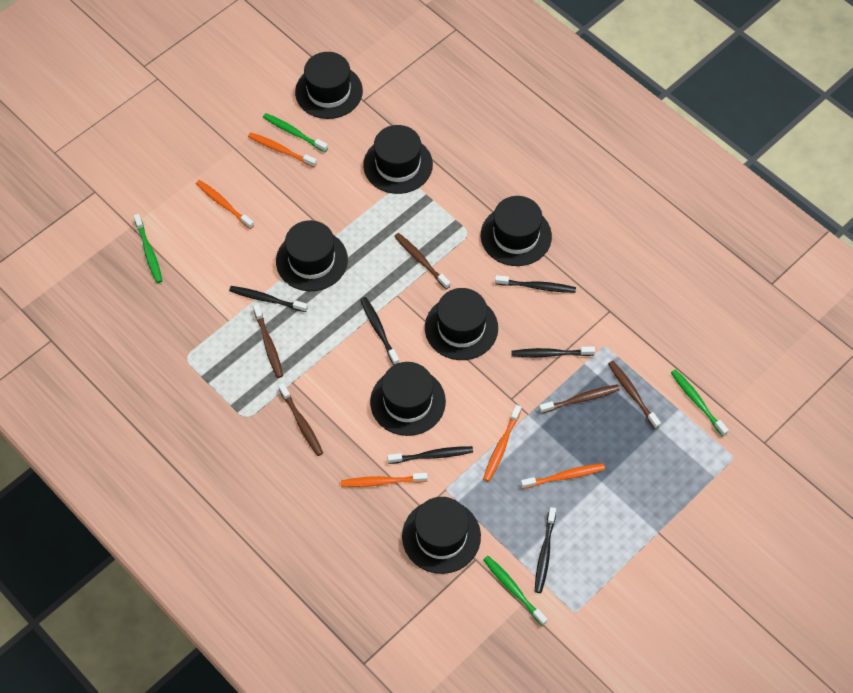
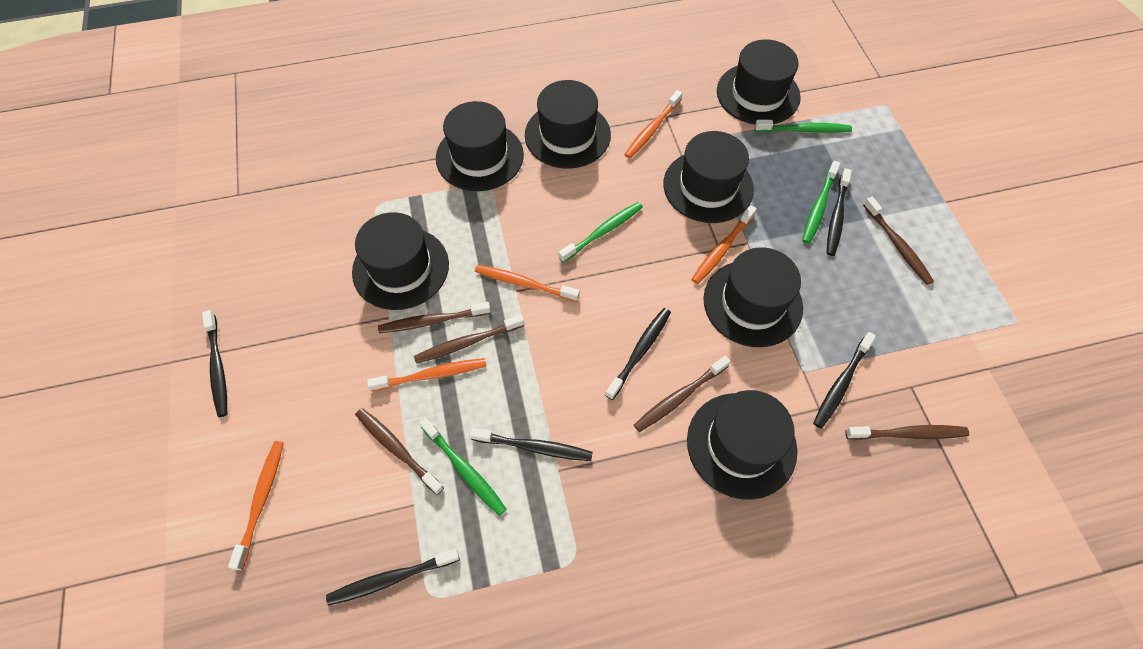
brown toothbrush: 5 -> 6

